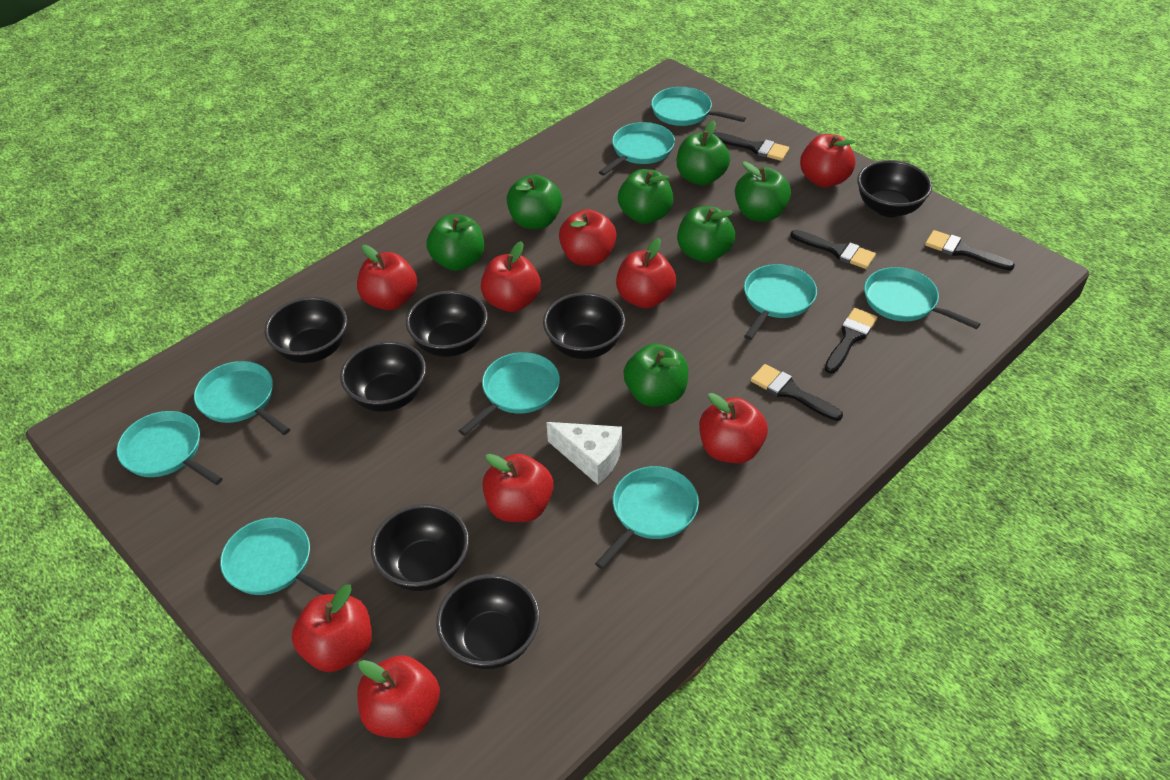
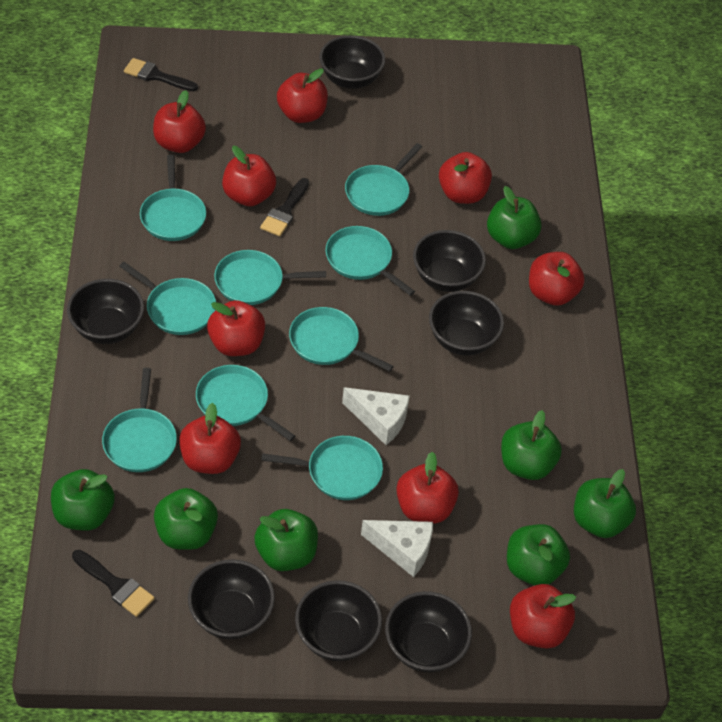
black brush: 5 -> 3
white cheese: 1 -> 2

